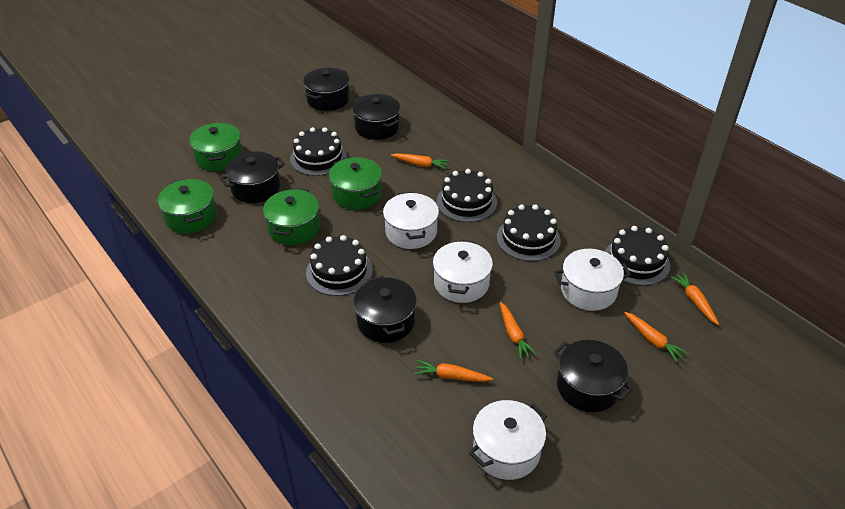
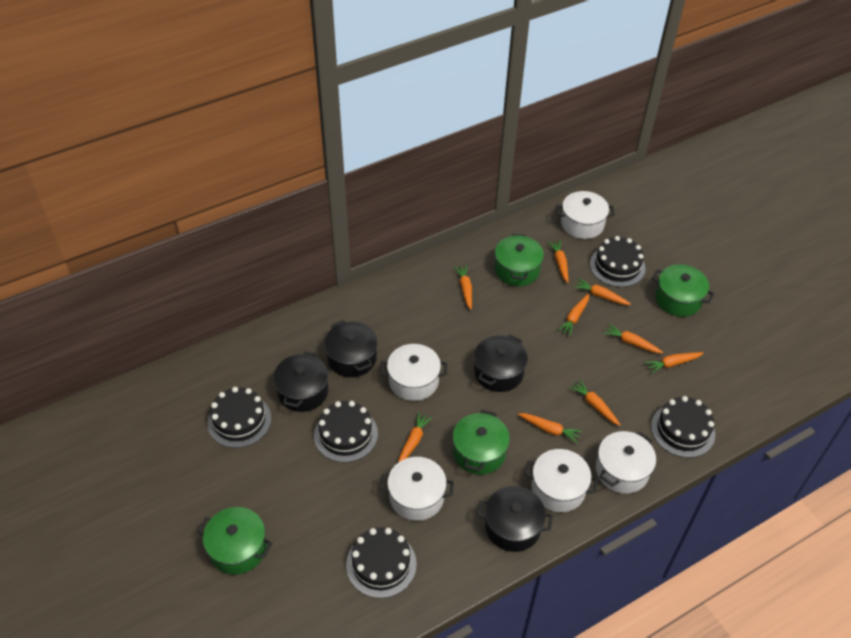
black pot: 5 -> 4
orange carrot: 5 -> 9
white pot: 4 -> 5

